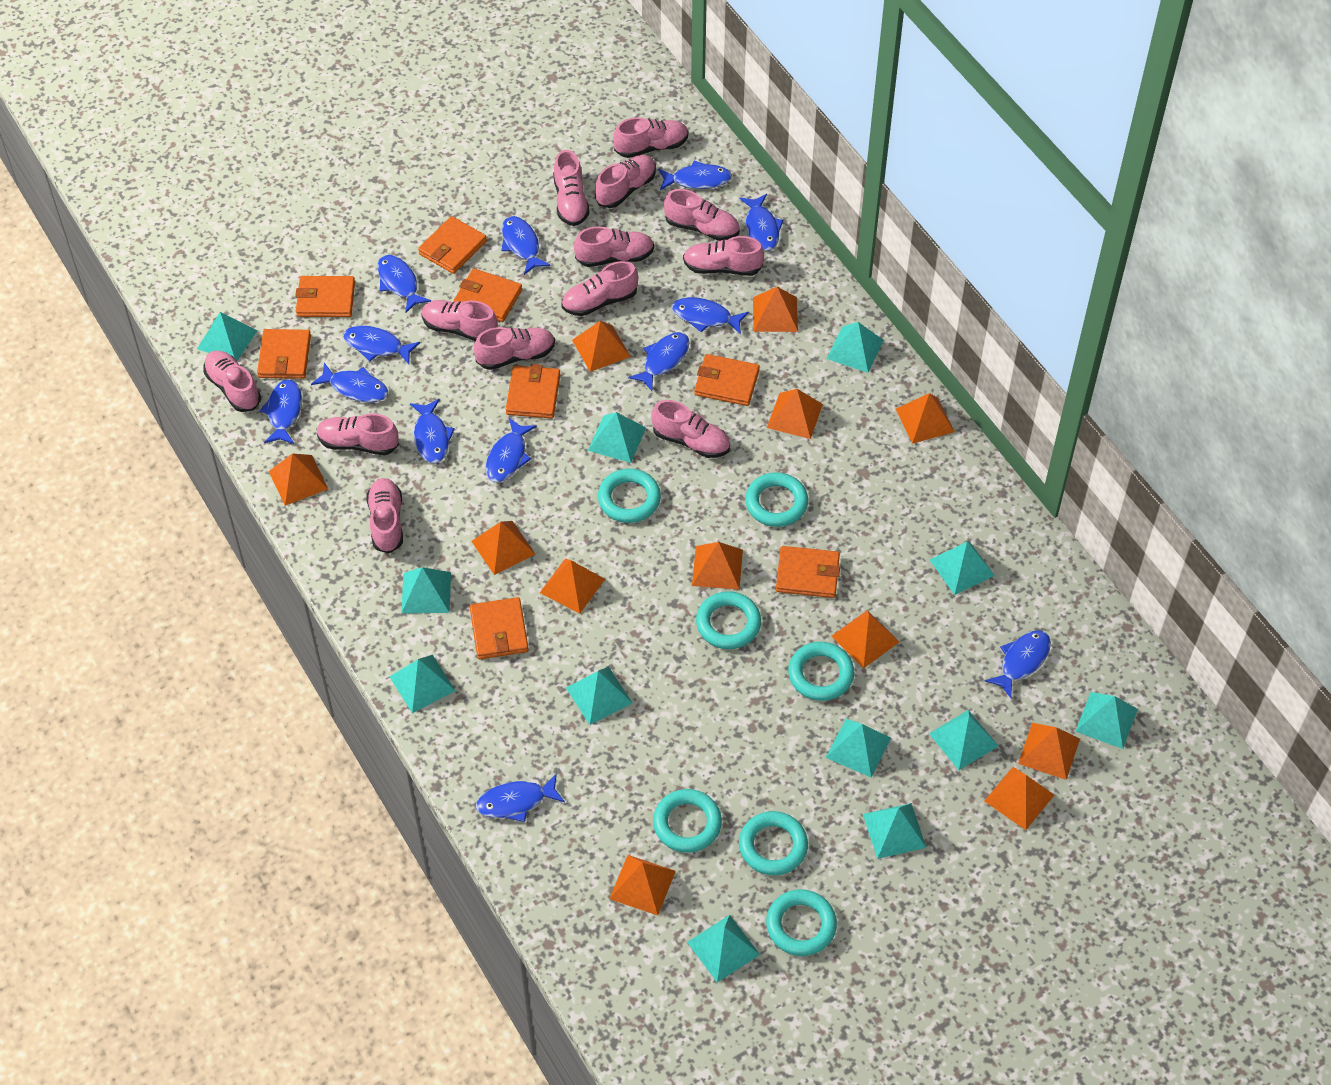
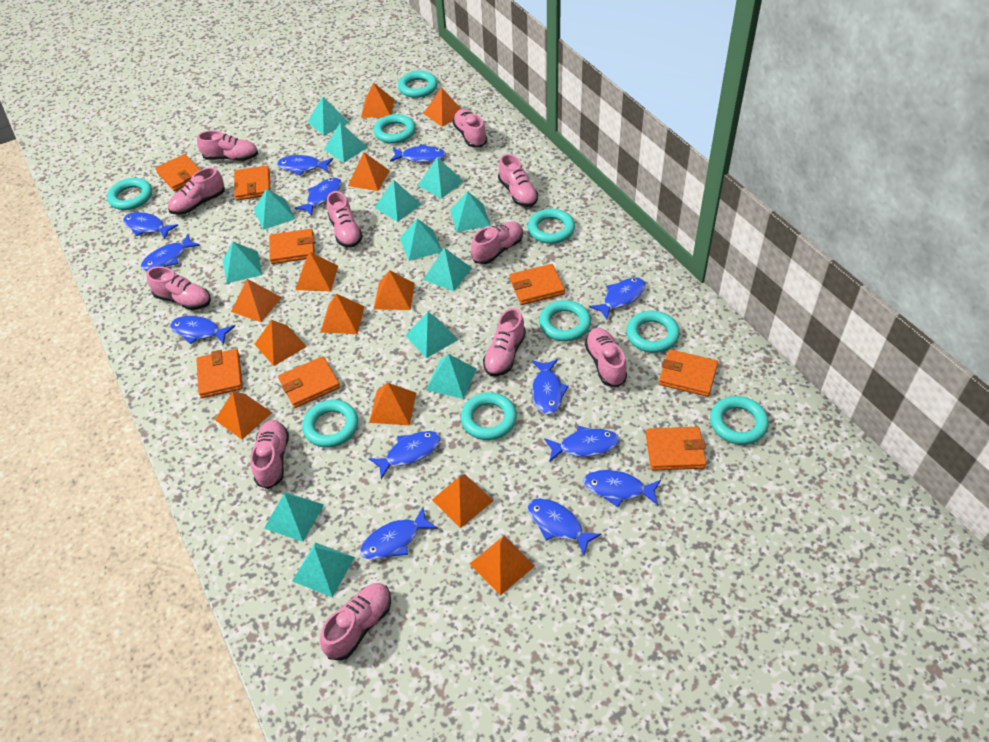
pink shoe: 13 -> 11
turquoise pyramid: 12 -> 13
turquoise ring: 7 -> 9

